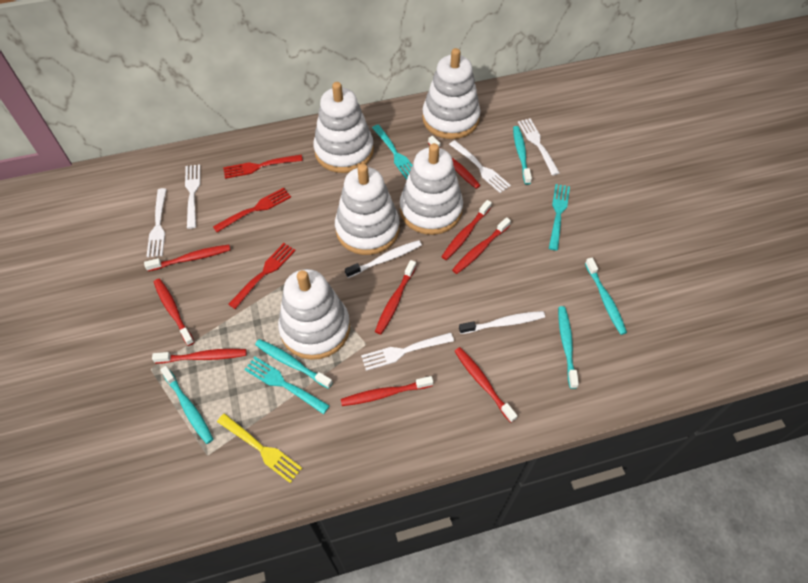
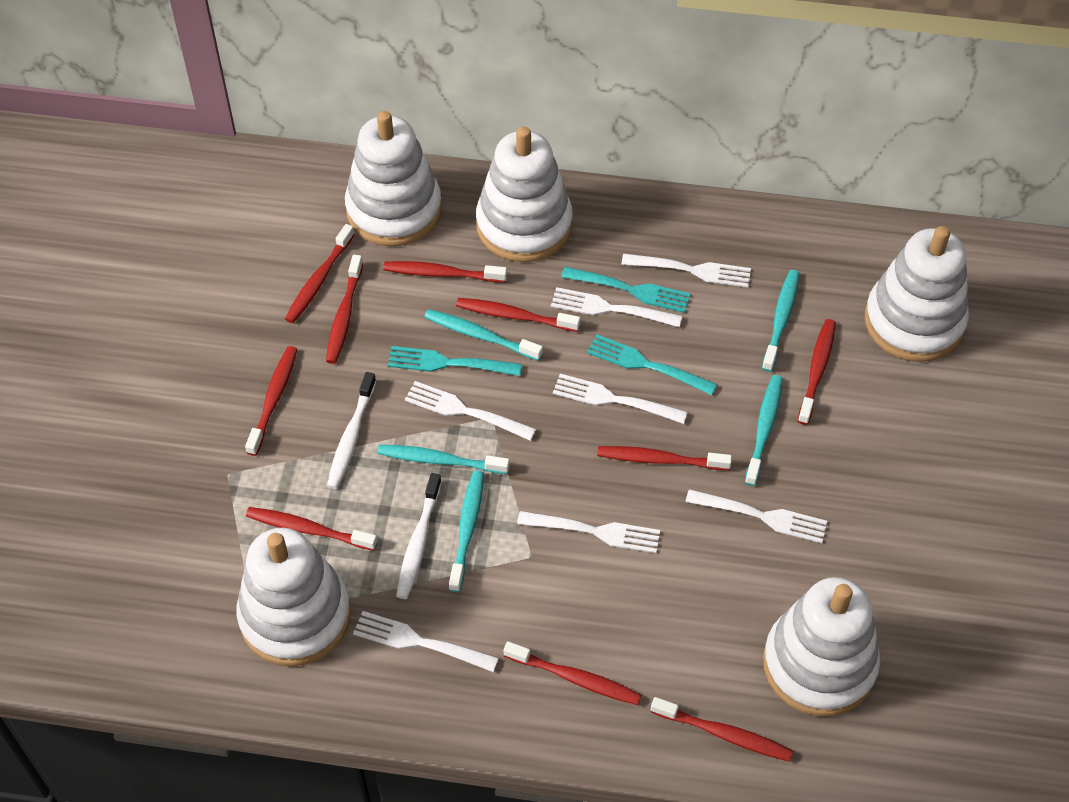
red fork: 3 -> 0
red toothbrush: 9 -> 10
white fork: 5 -> 7
yellow fork: 1 -> 0

